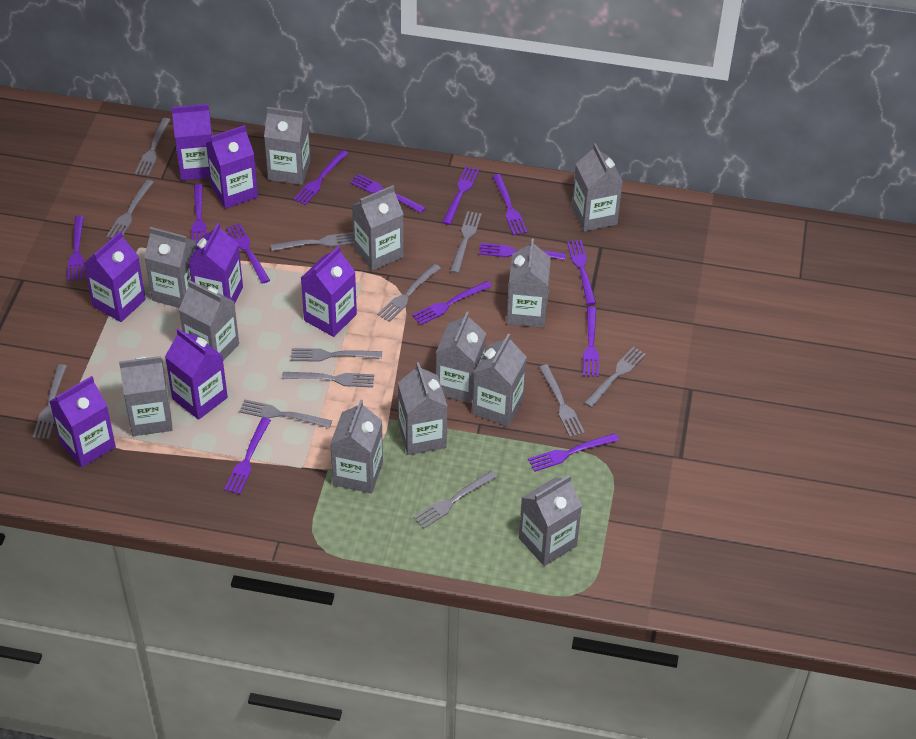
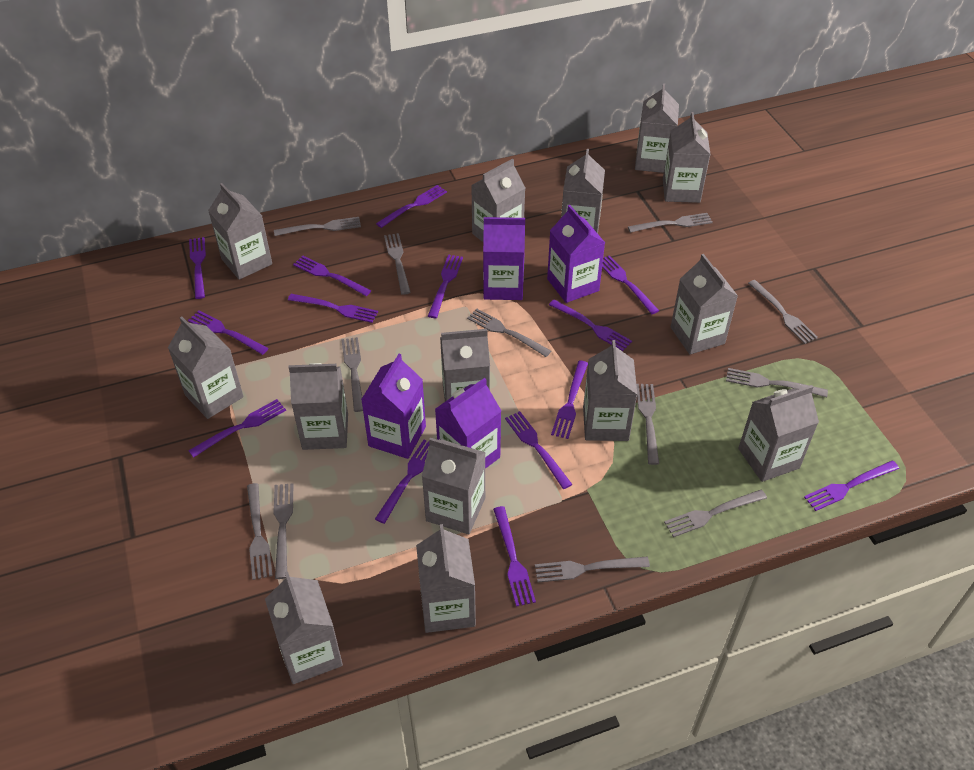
grey carton: 12 -> 14
purple carton: 7 -> 4
purple fork: 13 -> 14

